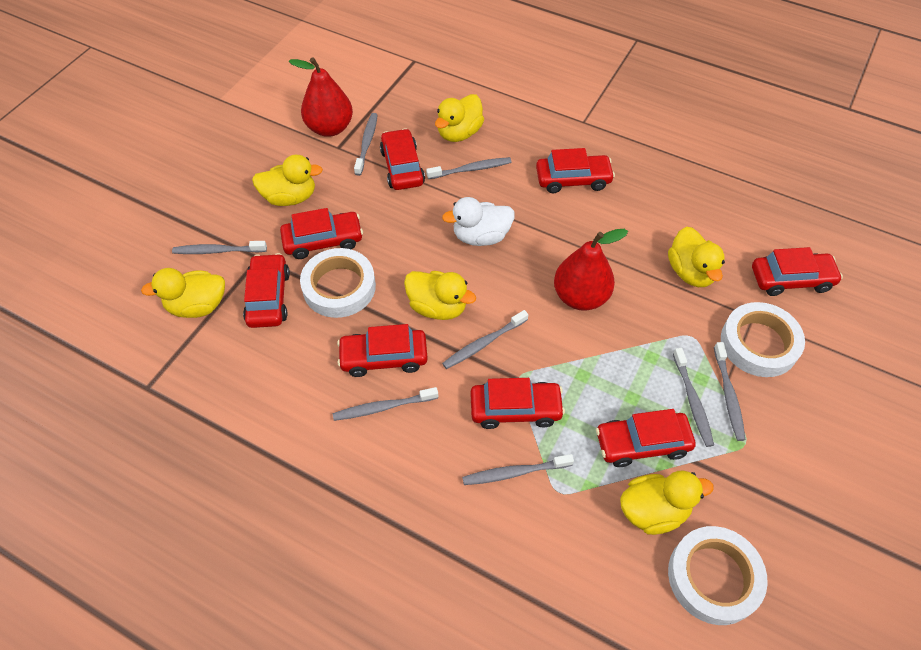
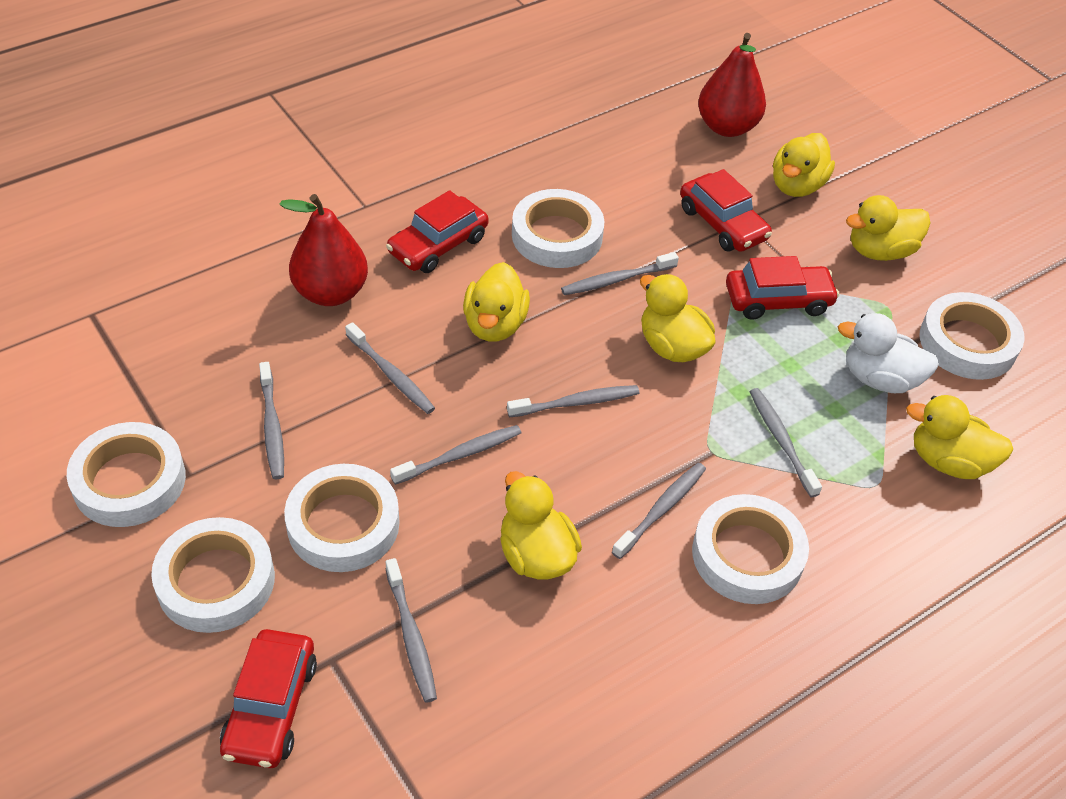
red car: 8 -> 4
white tape: 3 -> 6

